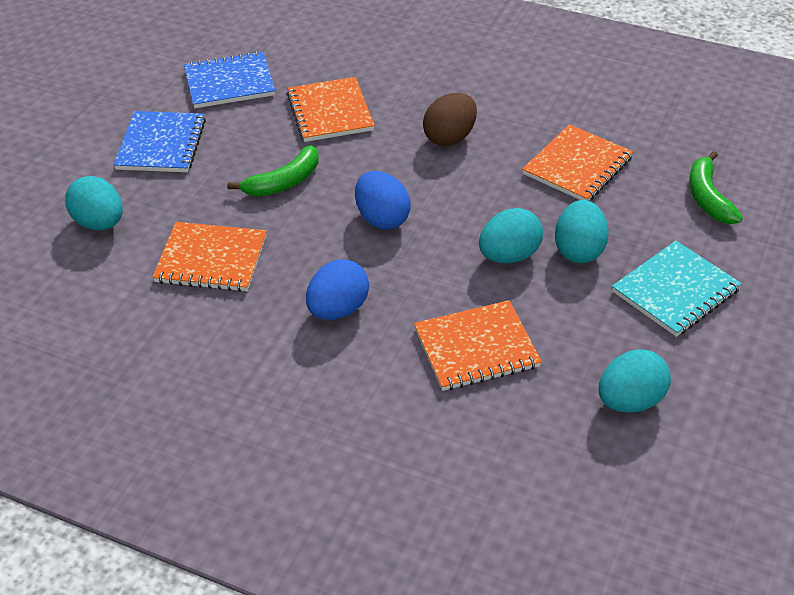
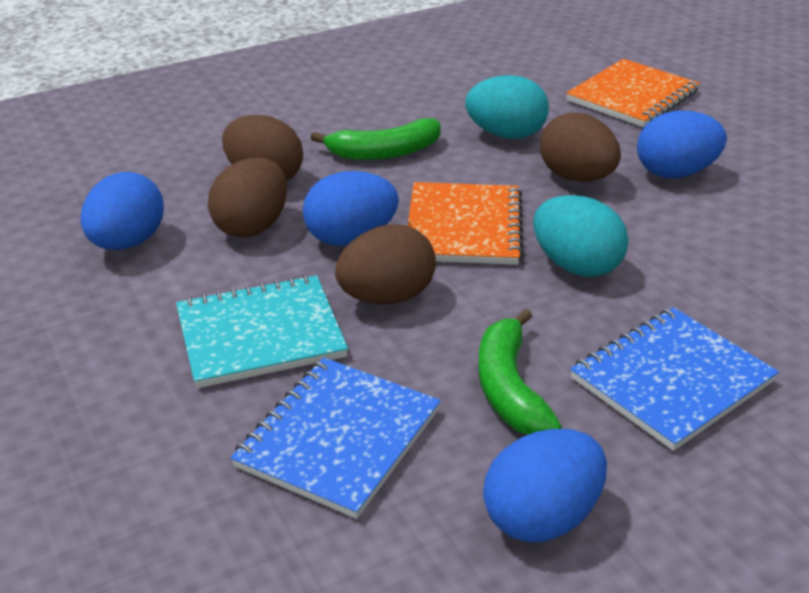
blue egg: 2 -> 4
brown egg: 1 -> 4
orange notebook: 4 -> 2
turquoise egg: 4 -> 2

